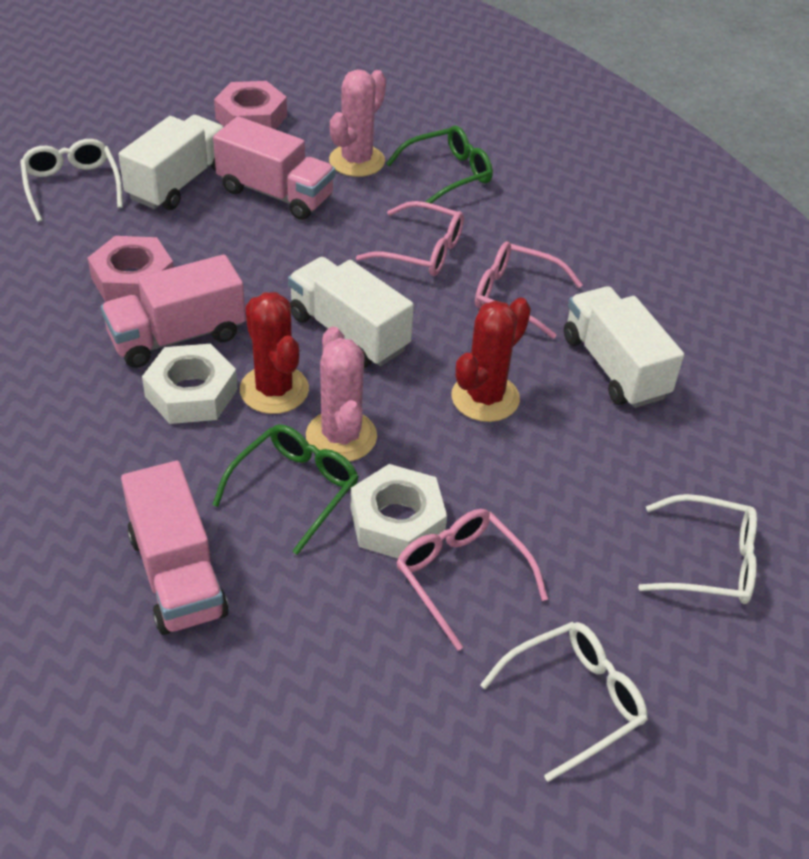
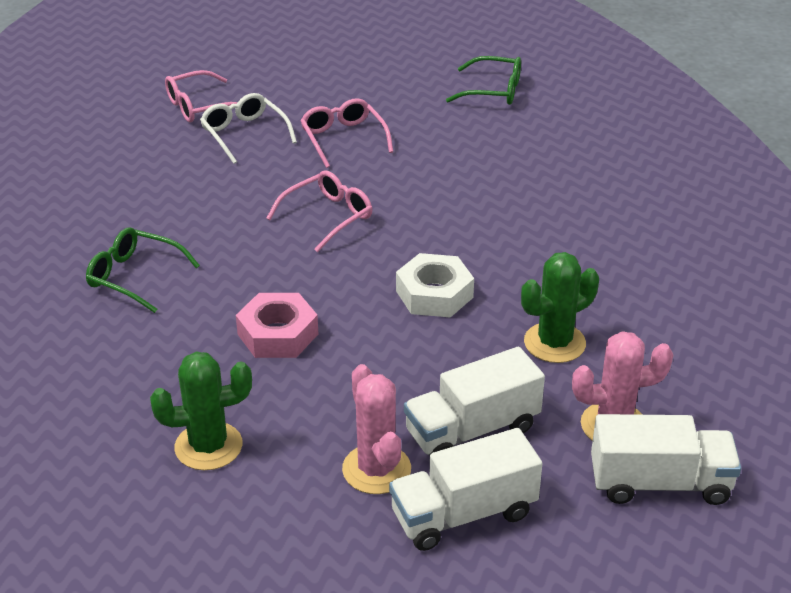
green cactus: 0 -> 2
pink nut: 2 -> 1
pink truck: 3 -> 0
red cactus: 2 -> 0
white glasses: 3 -> 1
white nut: 2 -> 1

